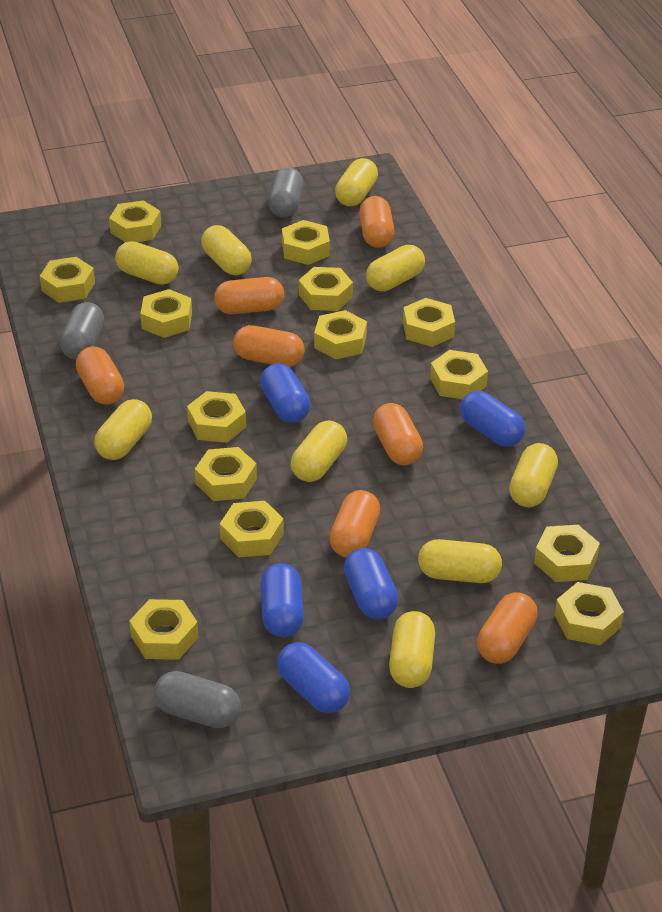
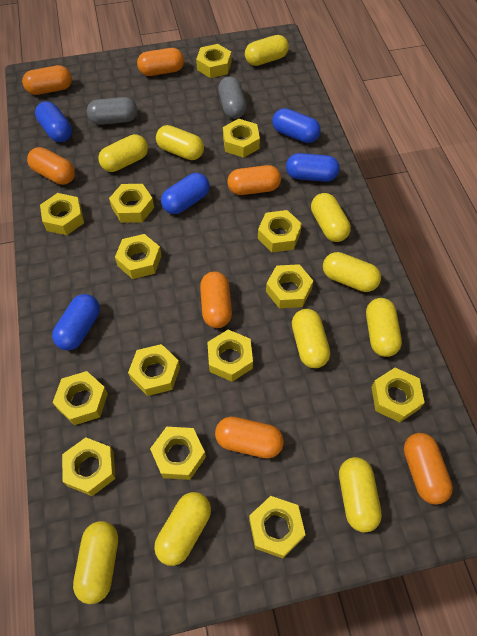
grey capsule: 3 -> 2
yellow capsule: 9 -> 10

